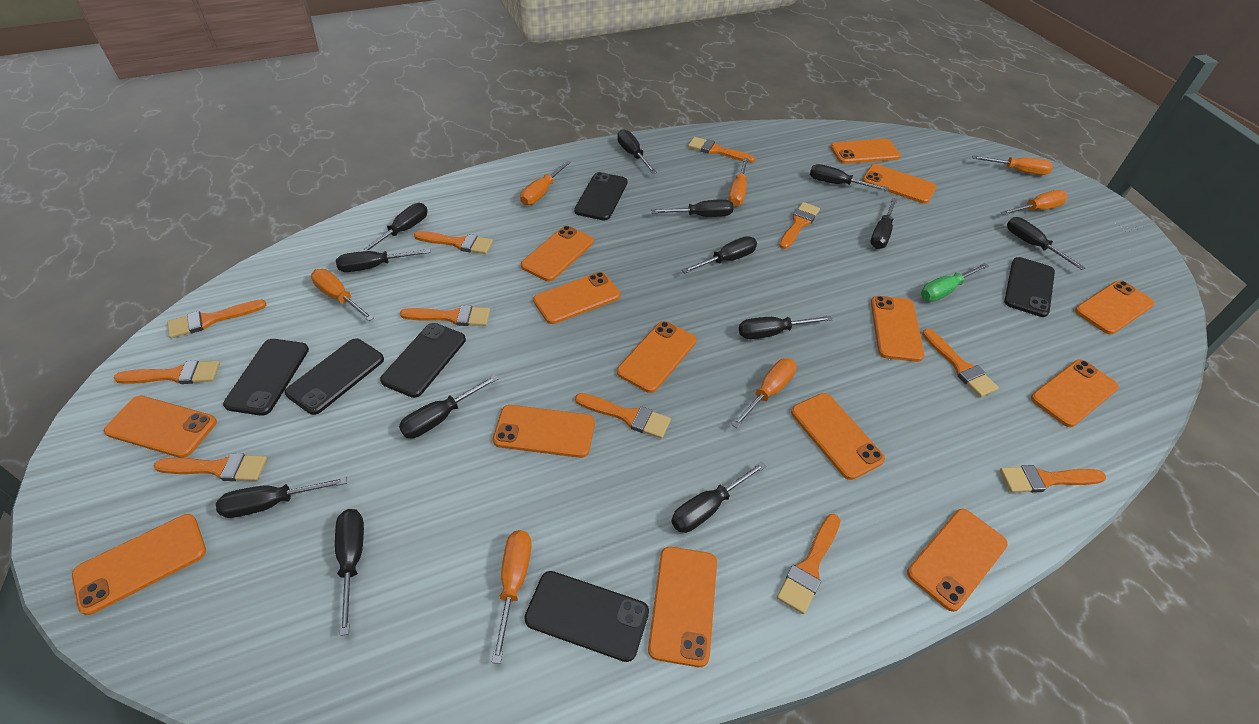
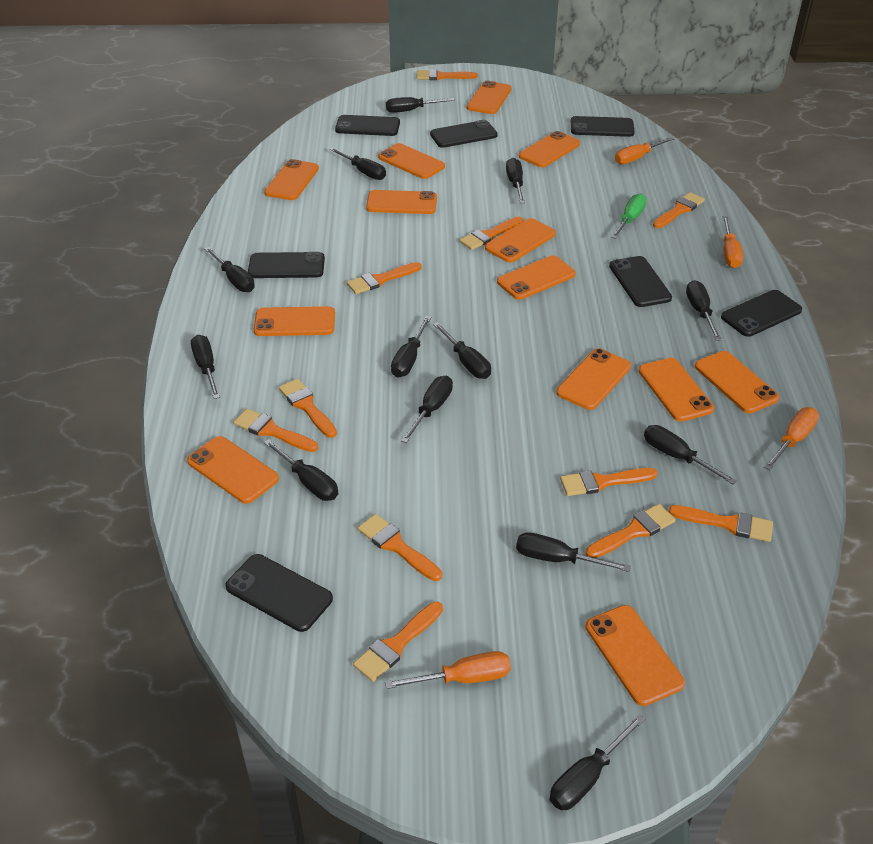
black phone: 6 -> 7
orange phone: 14 -> 13
orange screwdriver: 7 -> 4

